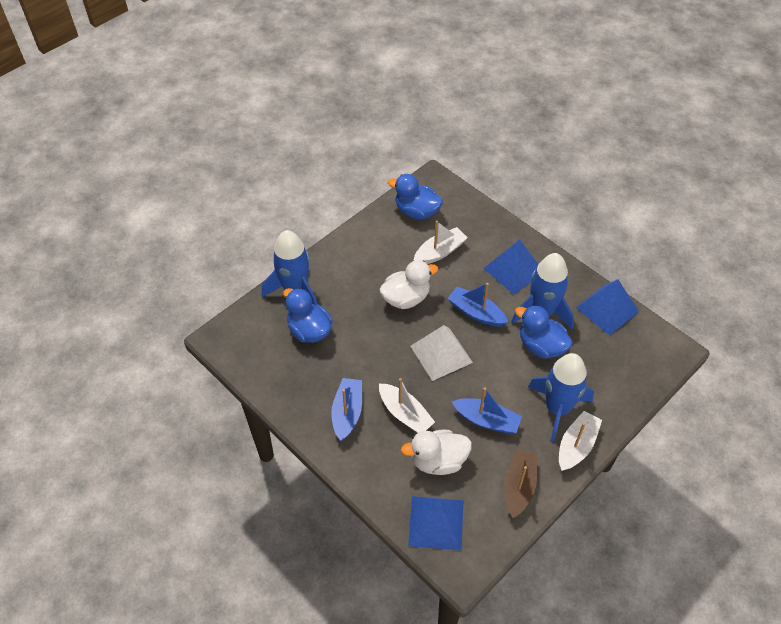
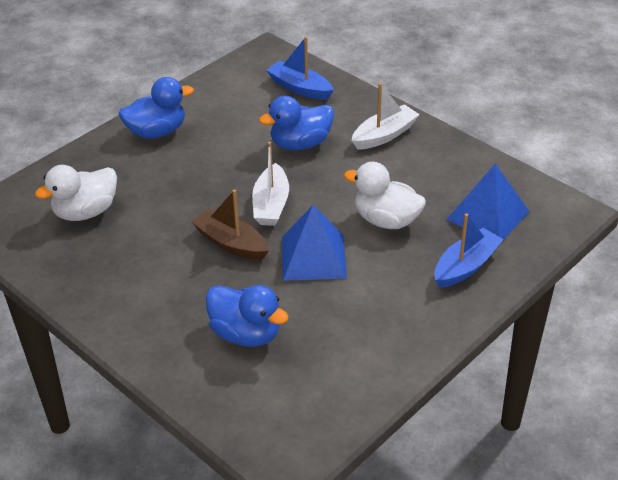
blue boat: 3 -> 2
blue pyramid: 3 -> 2
blue rocket: 3 -> 0
white boat: 3 -> 2
white pyramid: 1 -> 0

